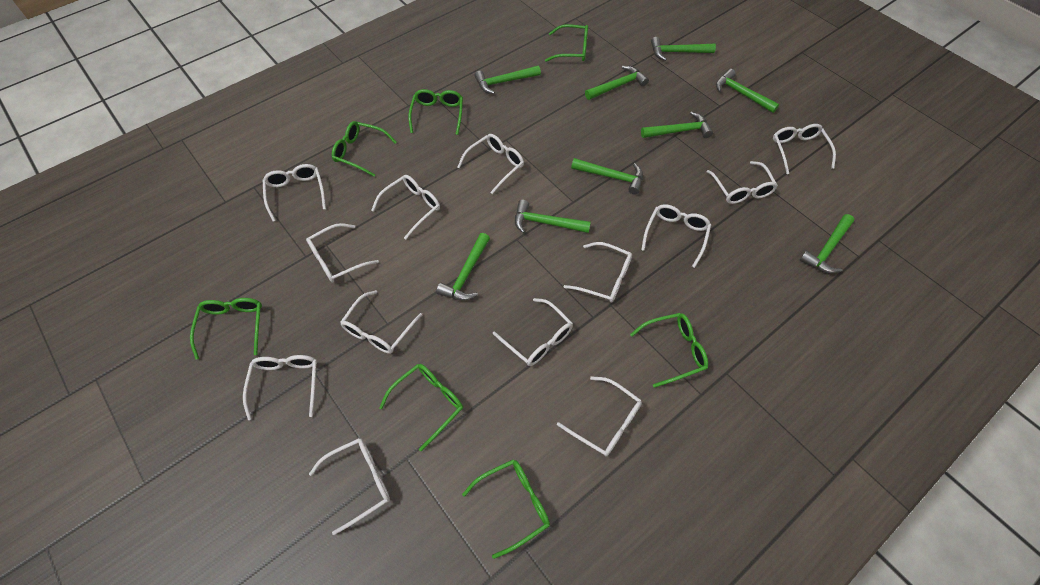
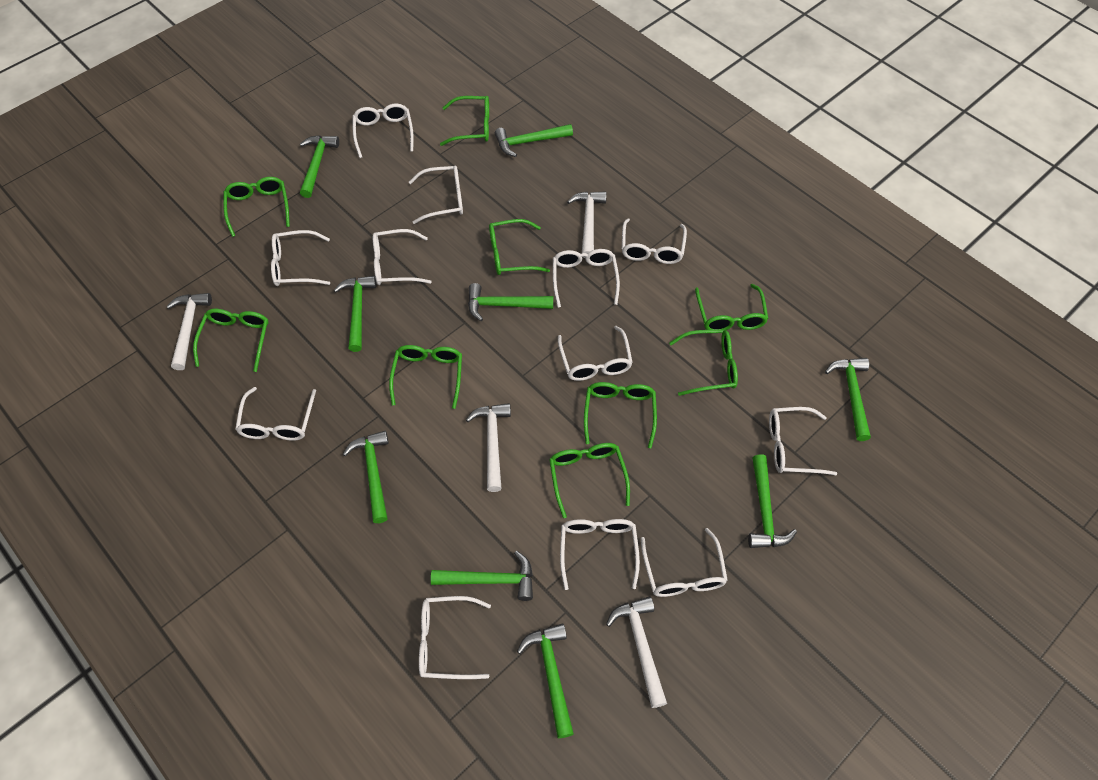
green glasses: 7 -> 9
white glasses: 13 -> 12
white hammer: 0 -> 4

